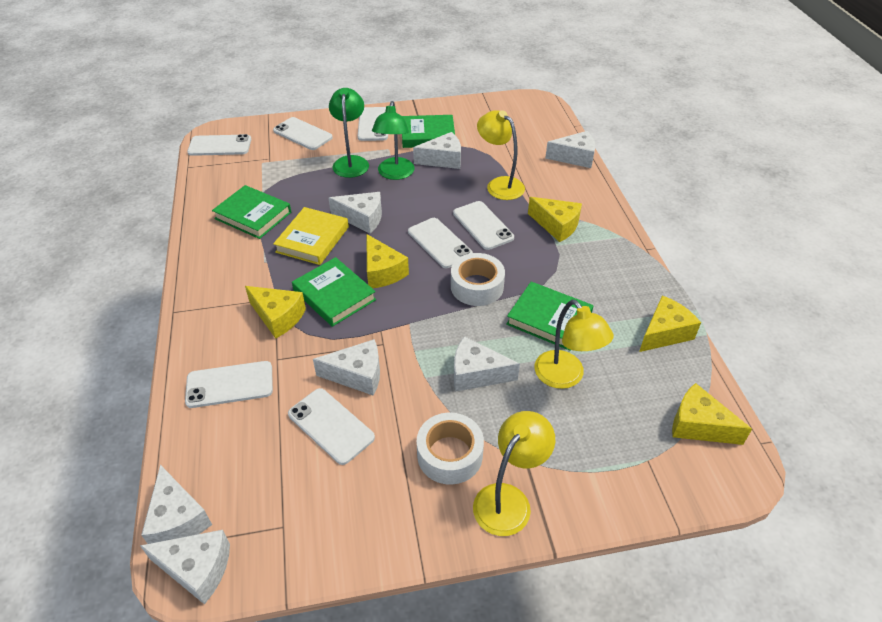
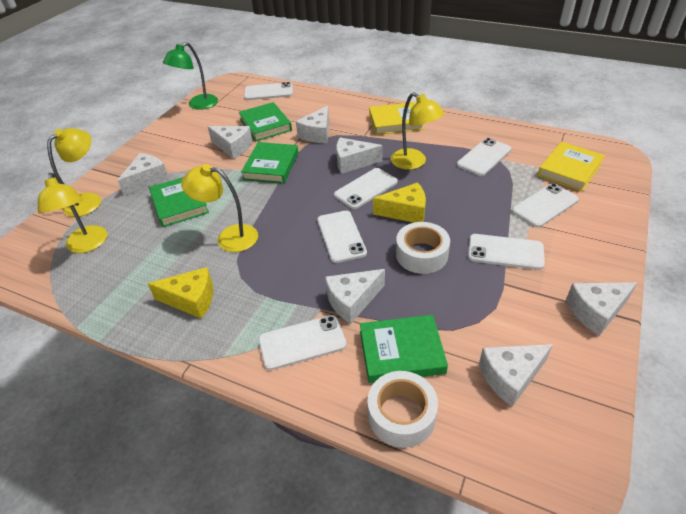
green lamp: 2 -> 1
yellow book: 1 -> 2
yellow cheese: 5 -> 2
yellow lamp: 3 -> 4

